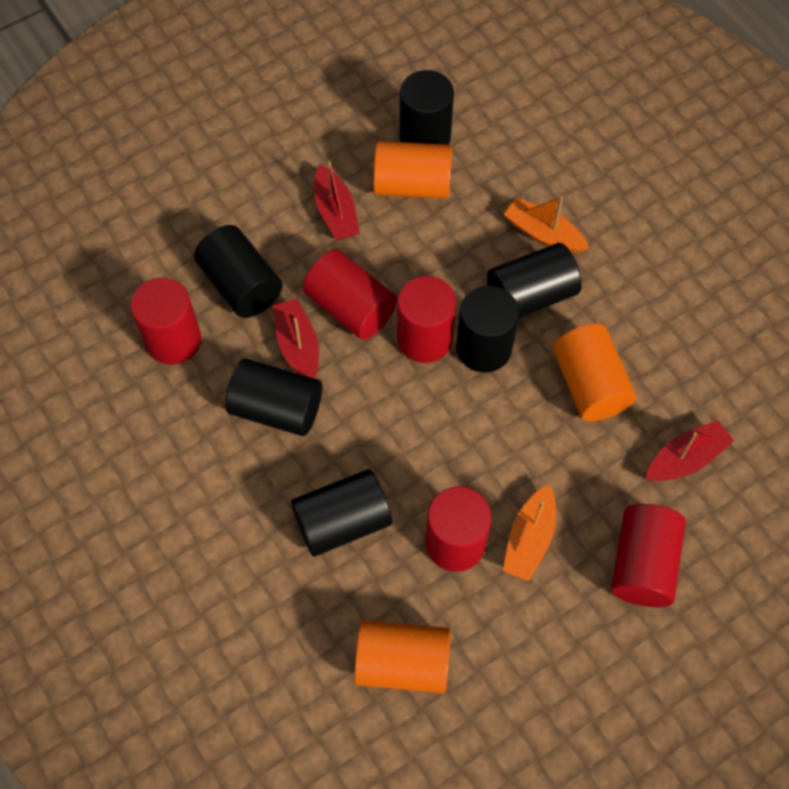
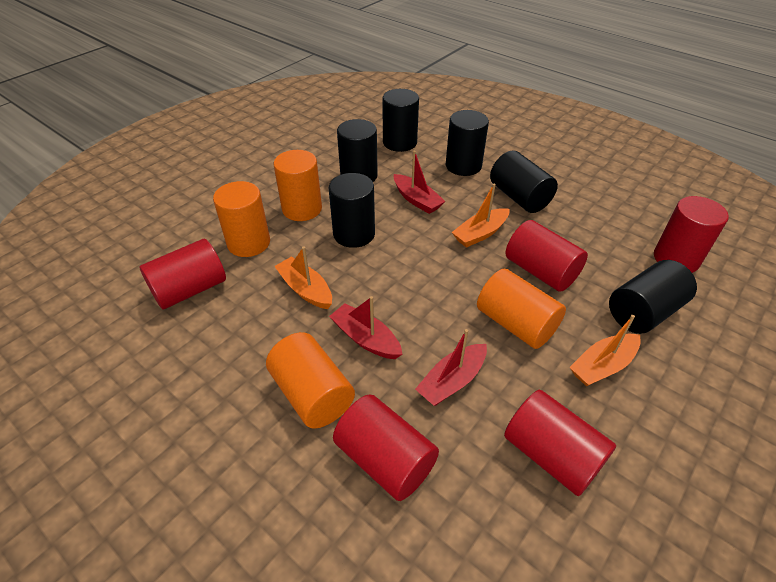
orange boat: 2 -> 3
orange cylinder: 3 -> 4

